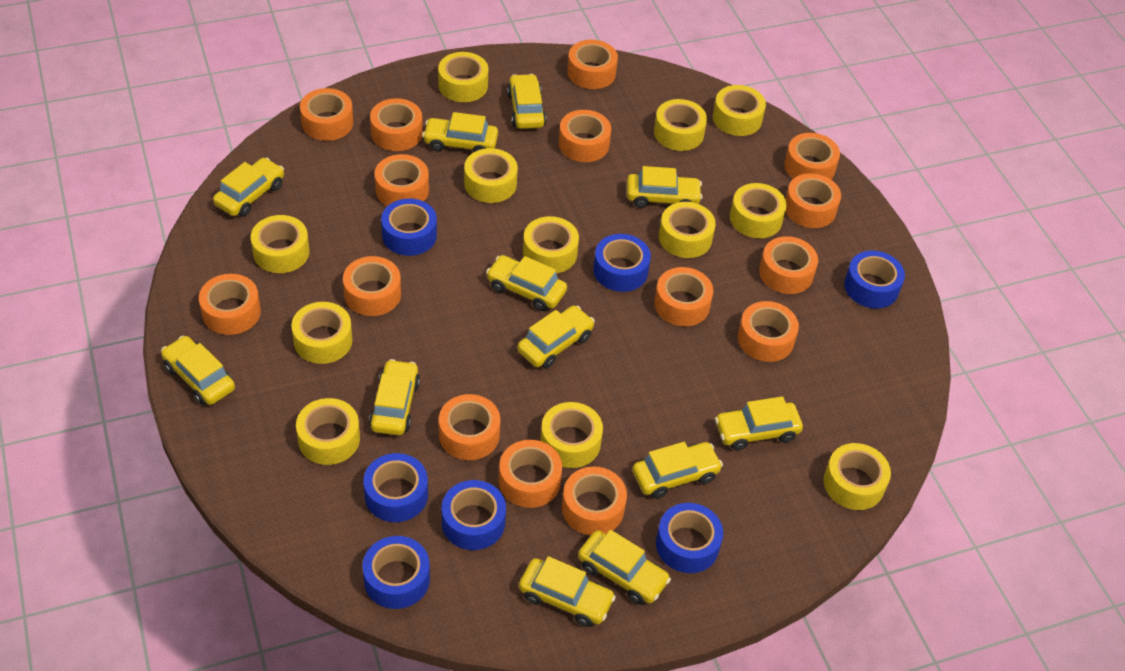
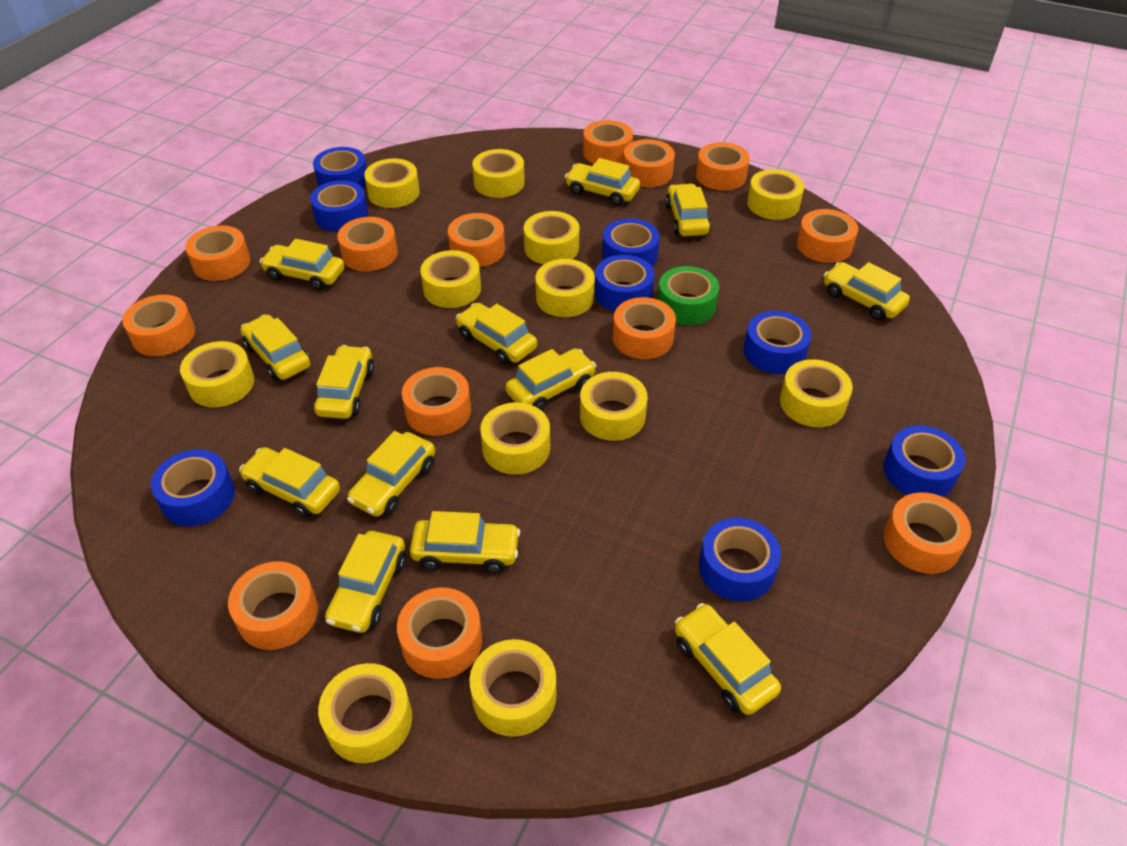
blue tape: 7 -> 8
green tape: 0 -> 1
orange tape: 15 -> 13
yellow car: 12 -> 13

